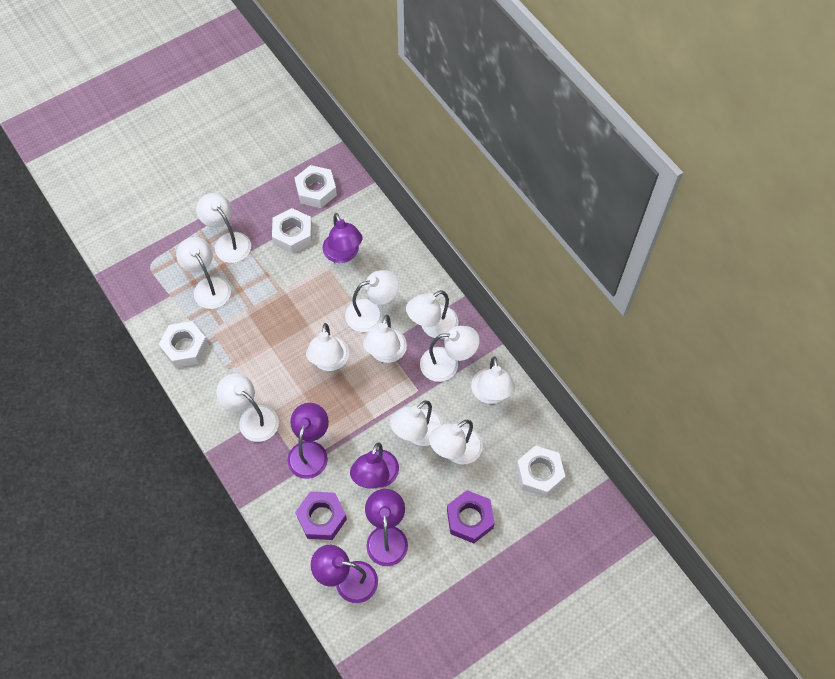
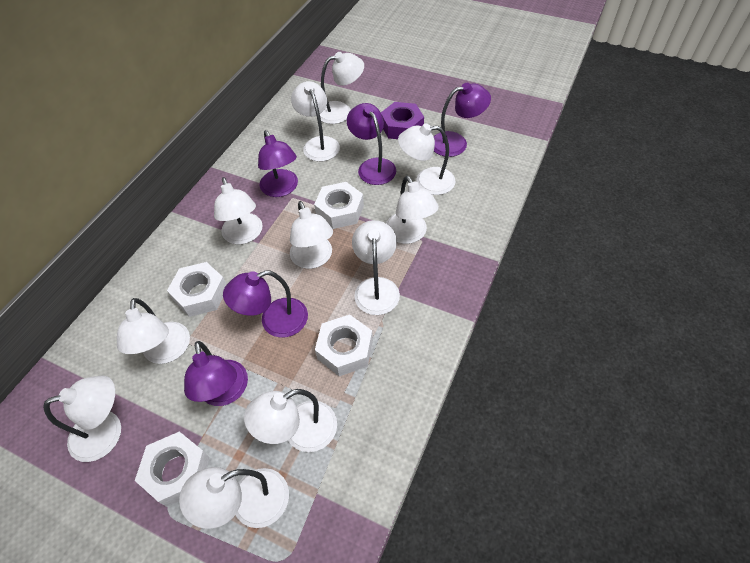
purple nut: 2 -> 1

